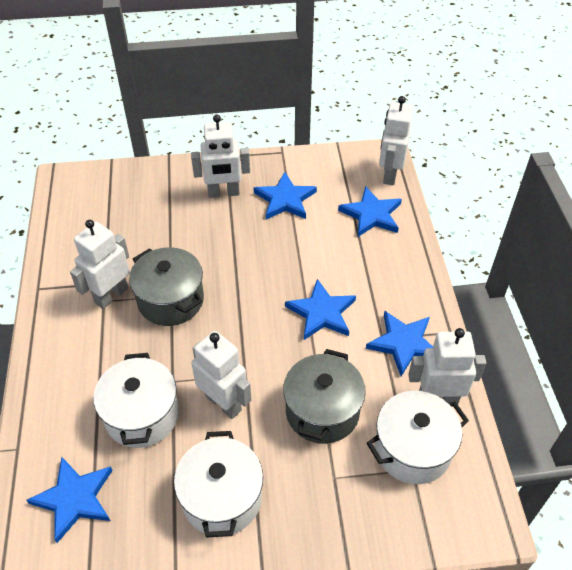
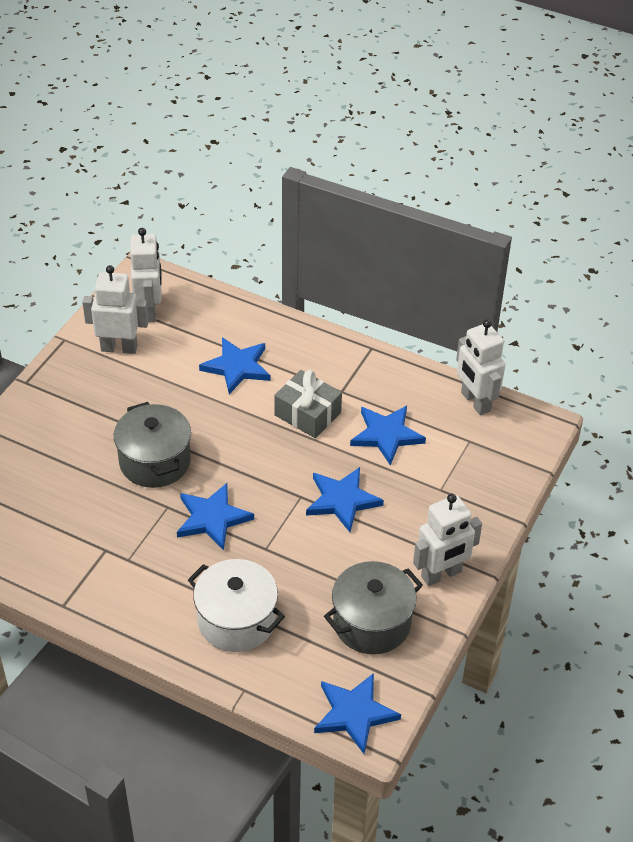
grey gift: 0 -> 1
white pot: 3 -> 1
white robot: 5 -> 4

